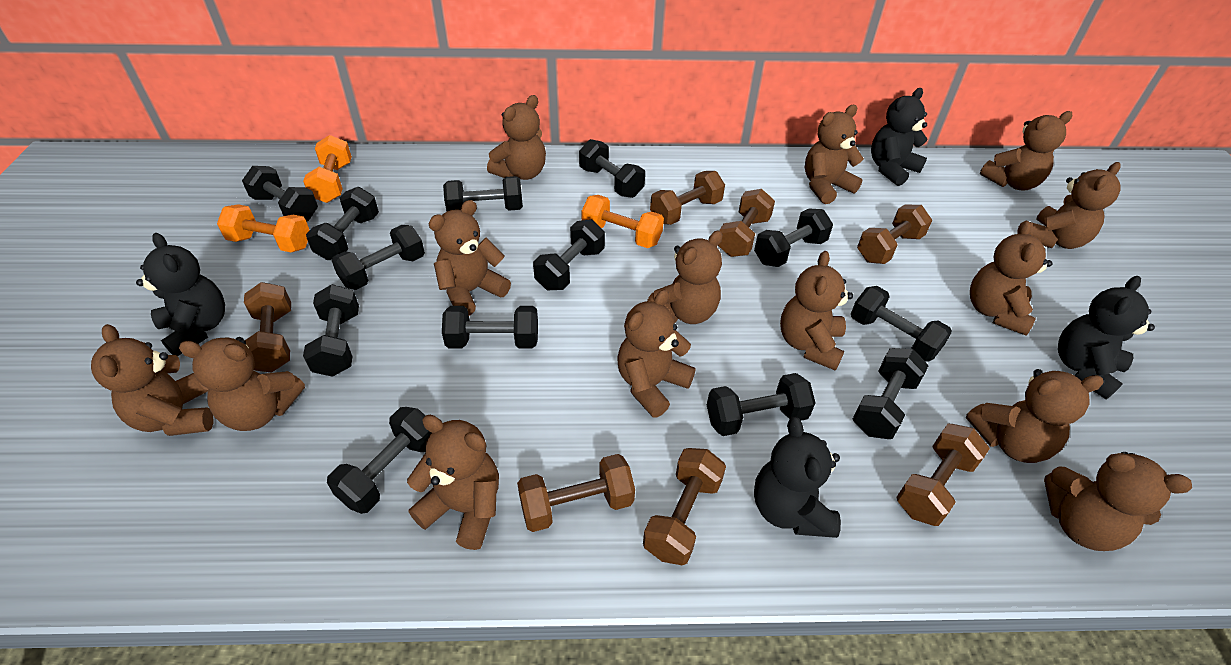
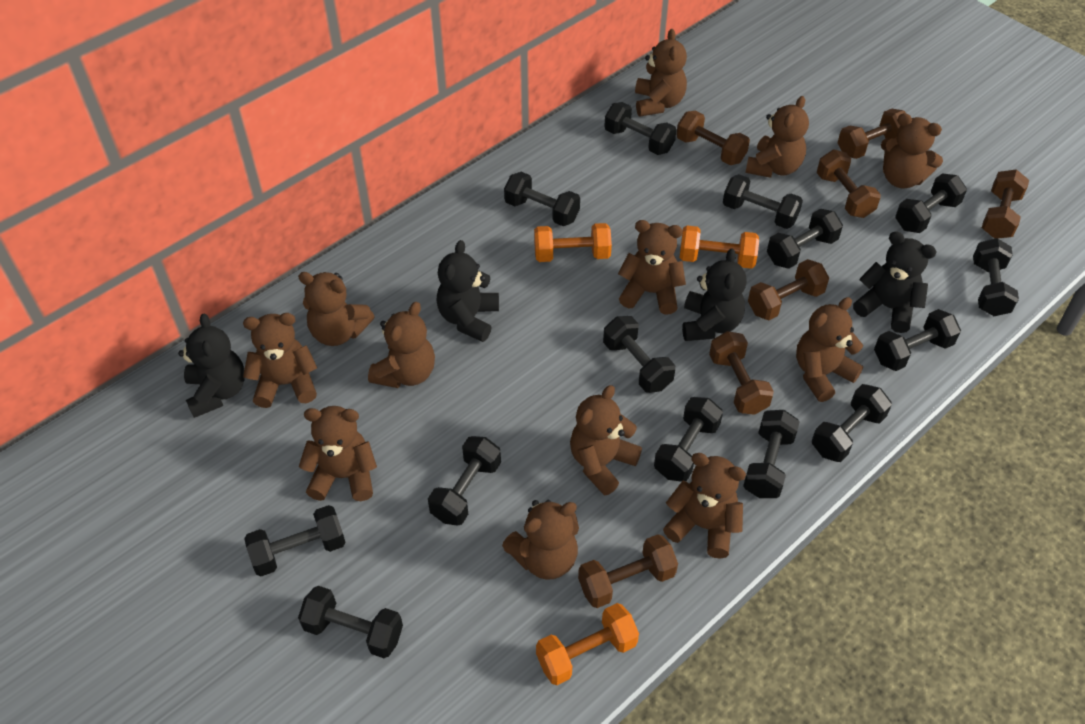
black dumbbell: 13 -> 14
brown teddy bear: 14 -> 12

